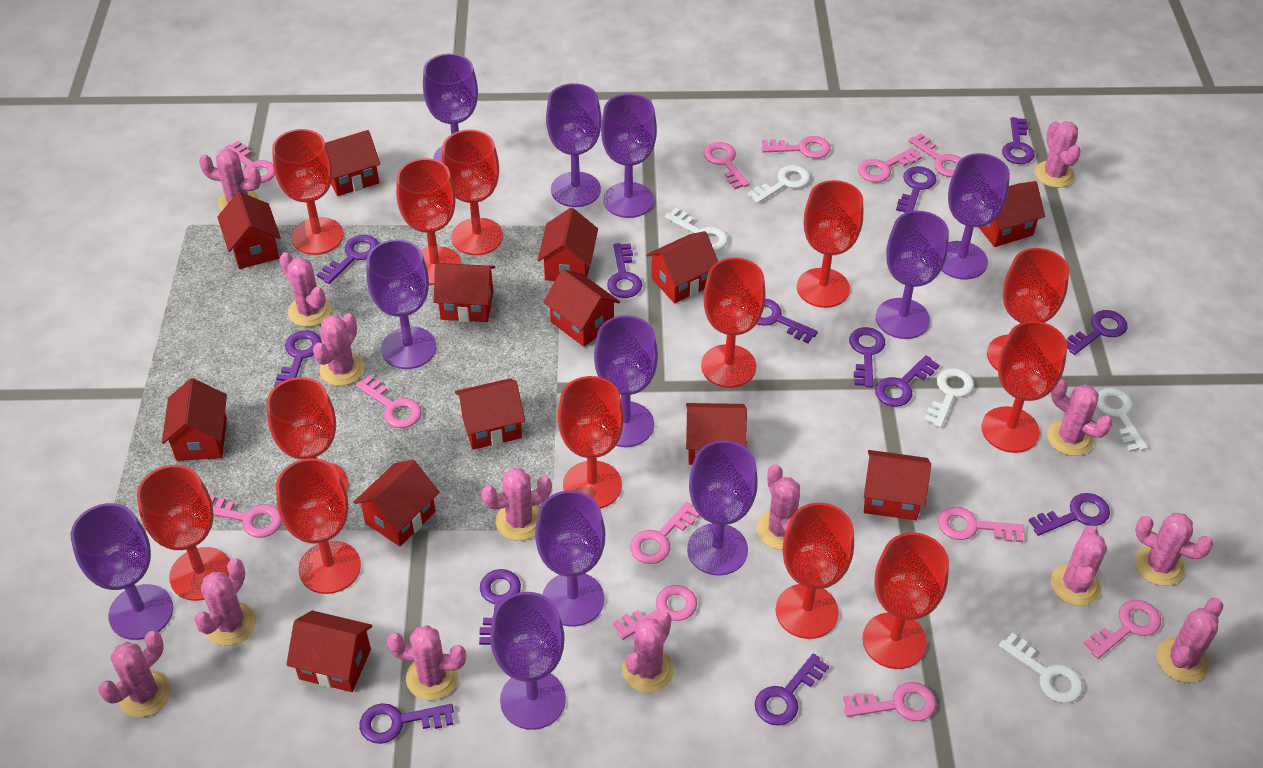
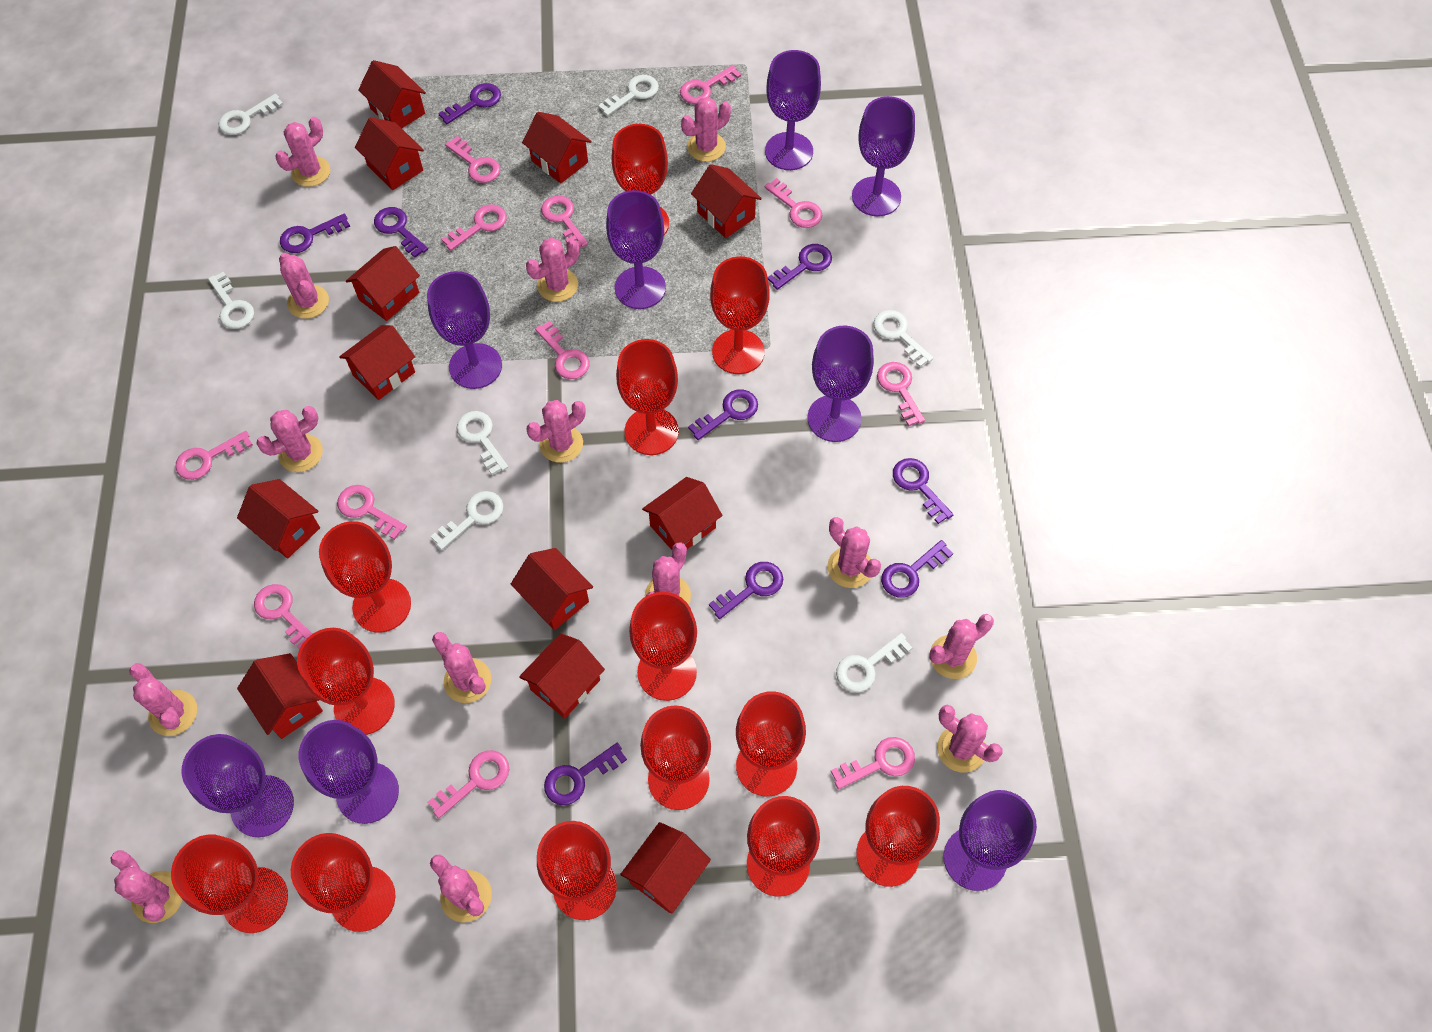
purple goblet: 11 -> 8
purple key: 13 -> 9
red house: 13 -> 12
white key: 5 -> 7

